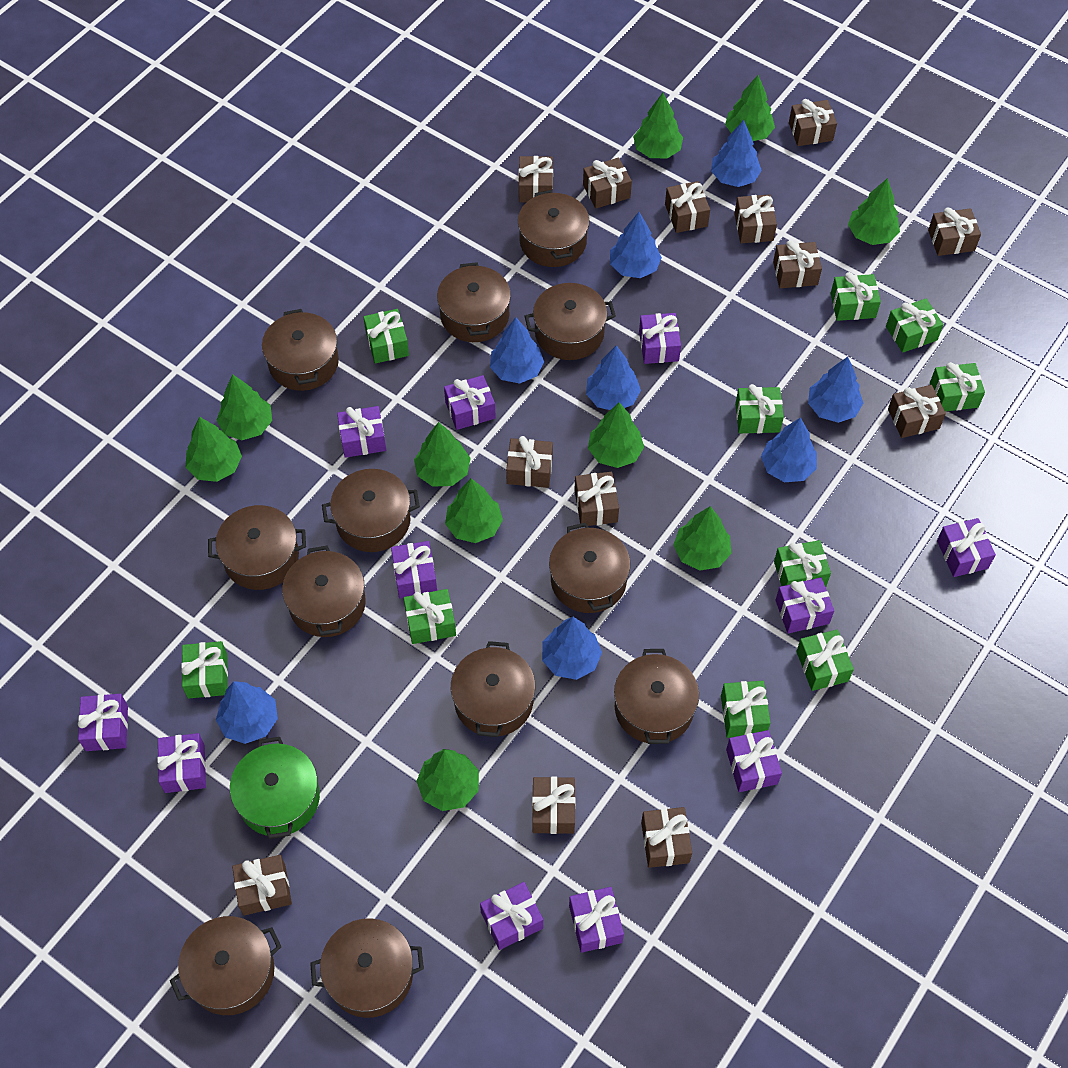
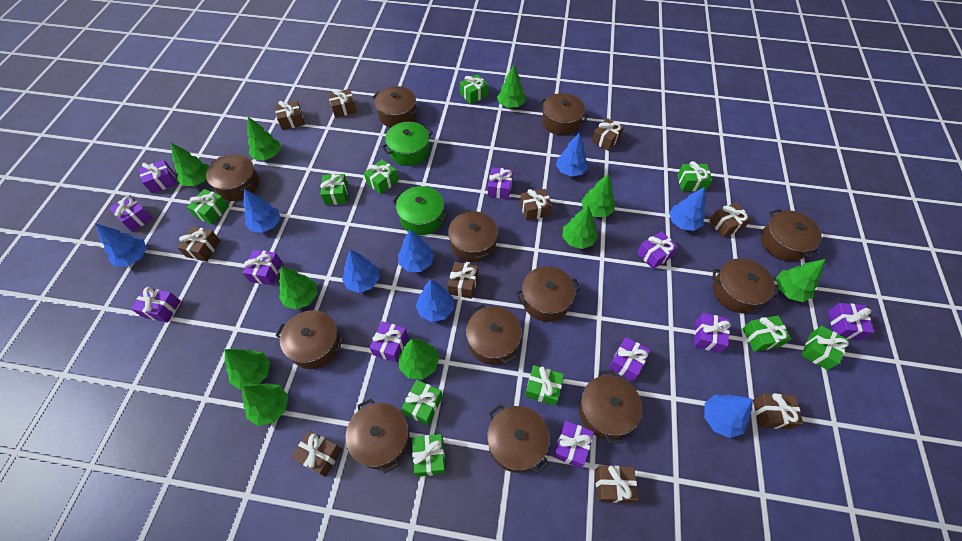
brown gift: 13 -> 10
green pot: 1 -> 2

